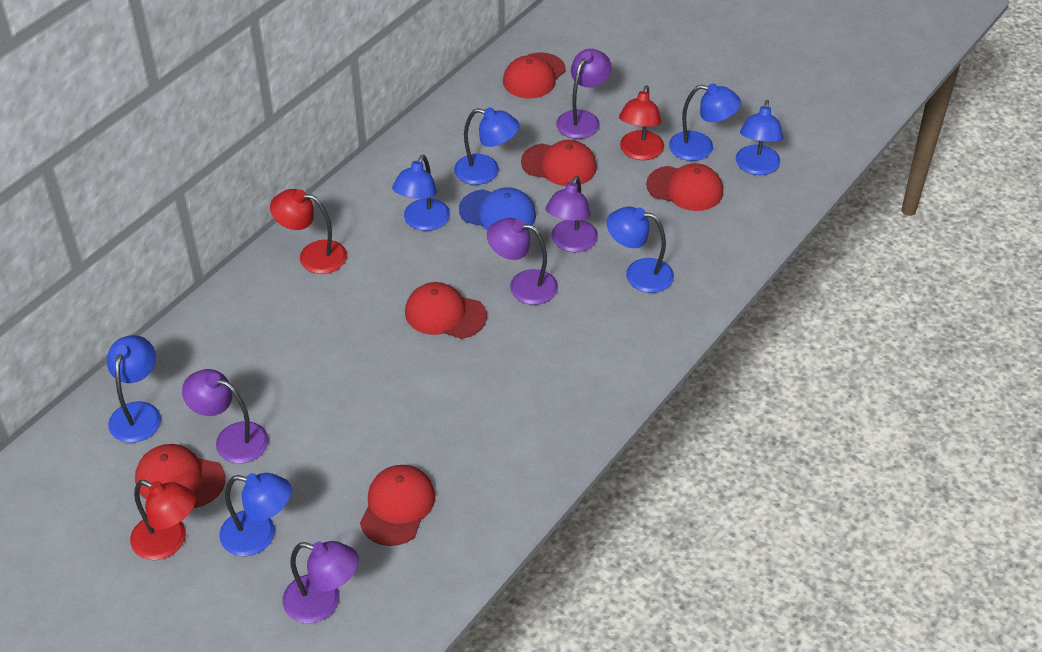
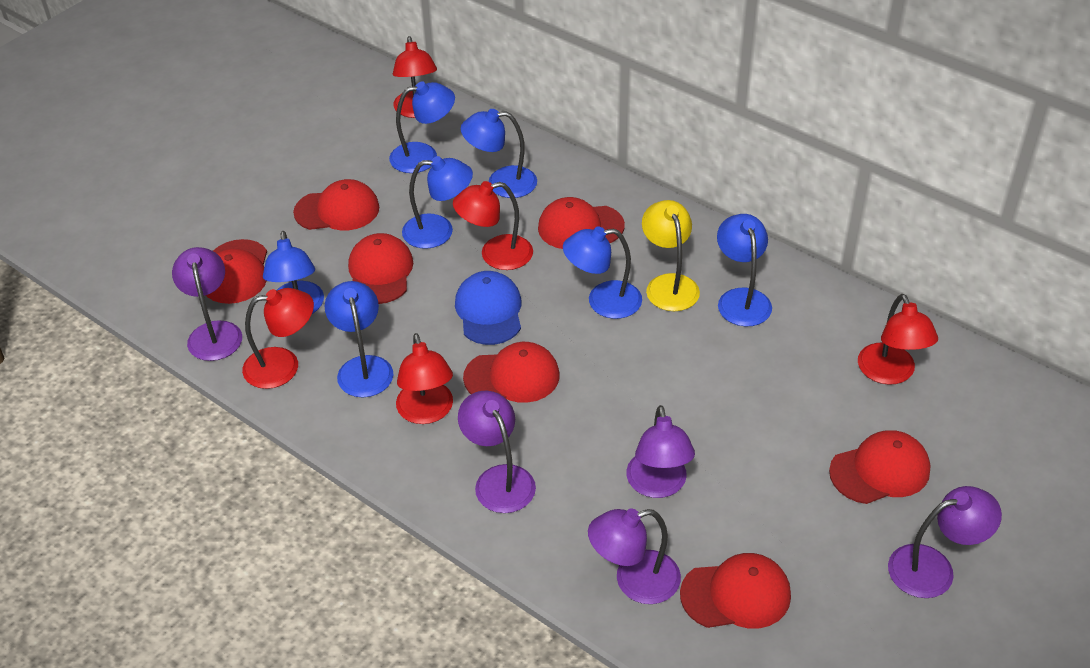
red cap: 6 -> 7
red lamp: 3 -> 5
yellow lamp: 0 -> 1

